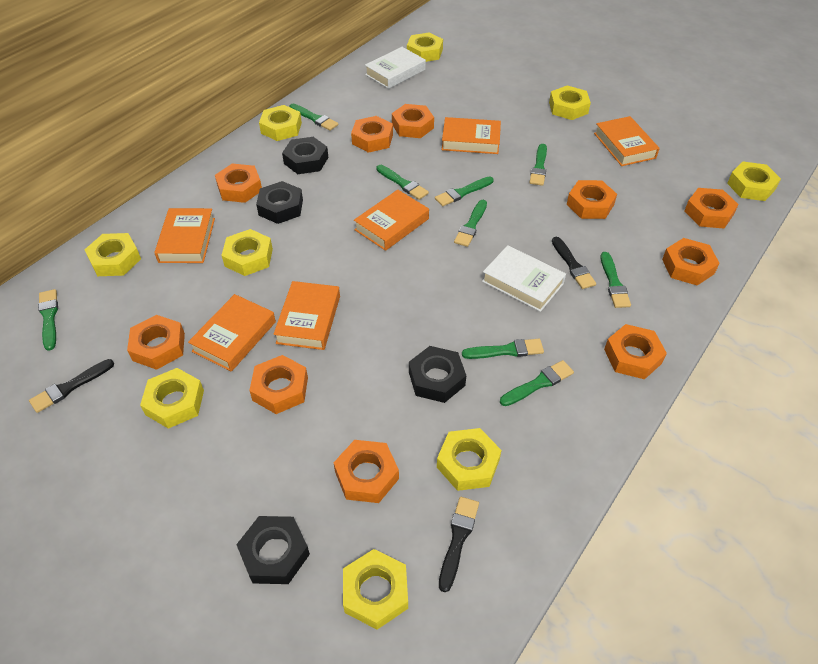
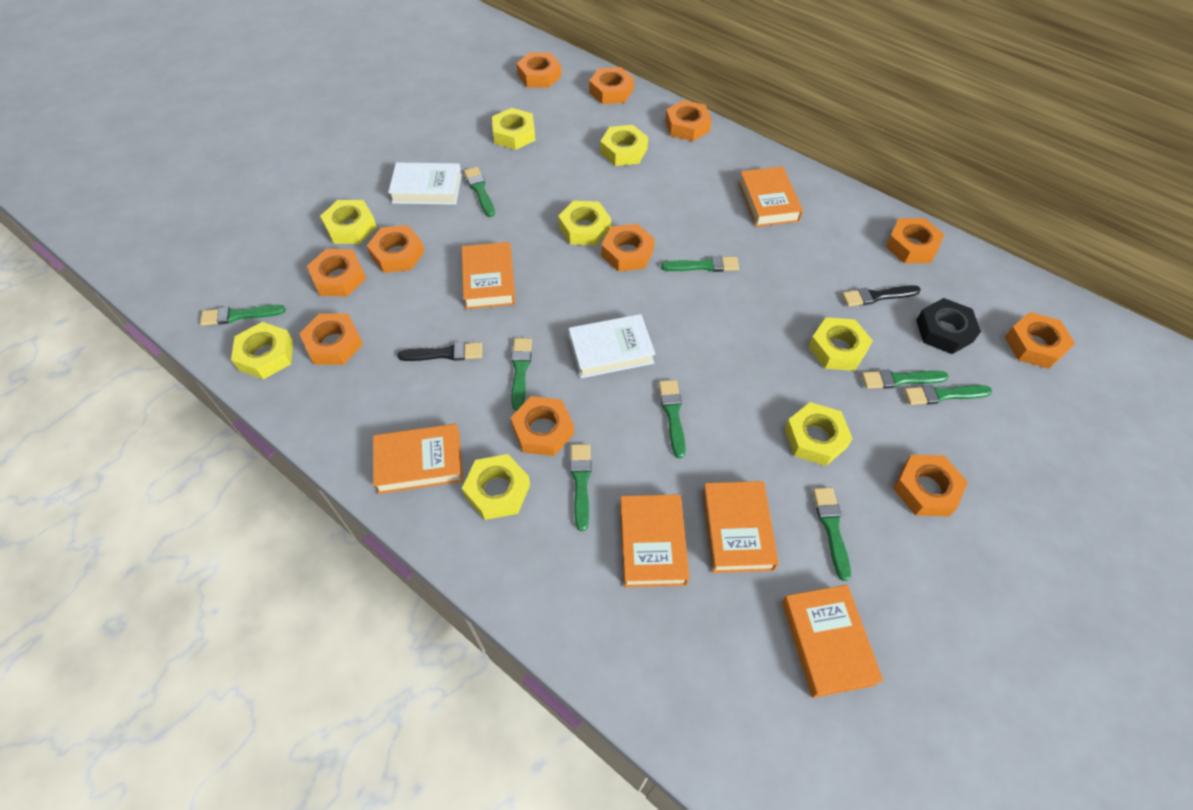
black brush: 3 -> 2
black nut: 4 -> 1
orange nut: 10 -> 11
yellow nut: 9 -> 8

